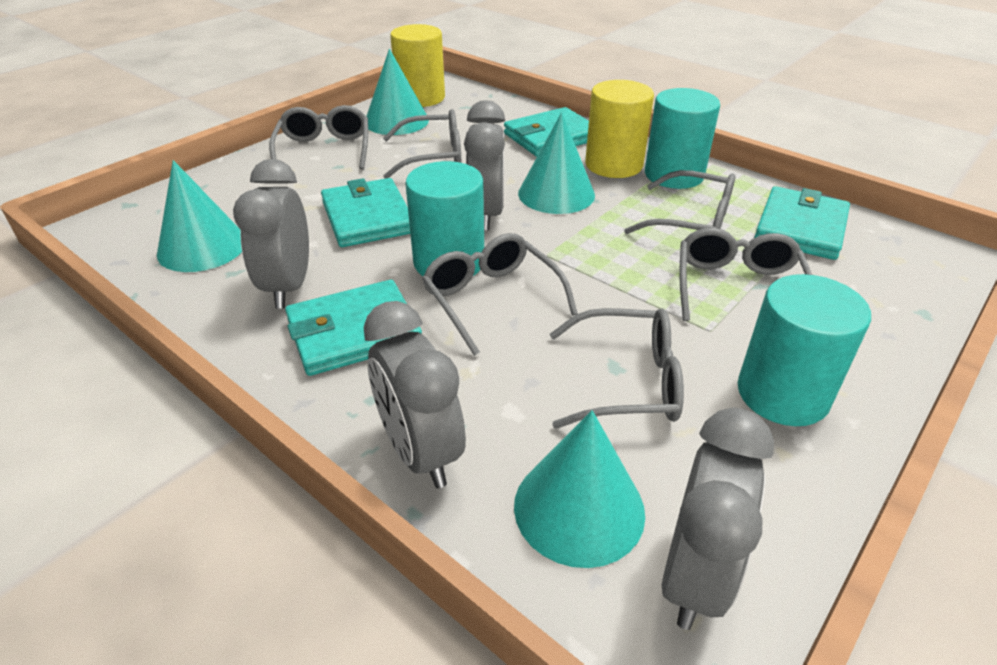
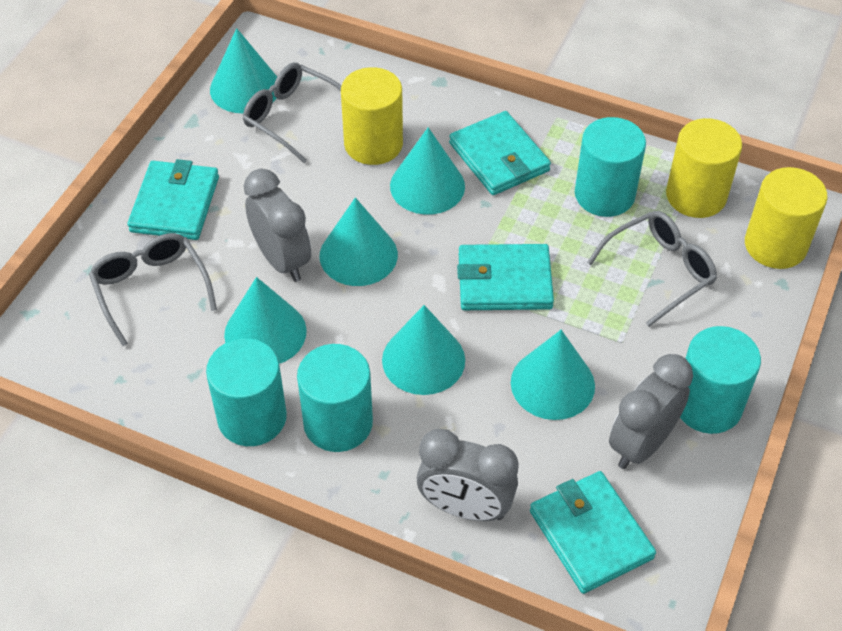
grey clock: 4 -> 3
grey glasses: 6 -> 3
turquoise cone: 4 -> 6
turquoise cylinder: 3 -> 4
yellow cylinder: 2 -> 3

